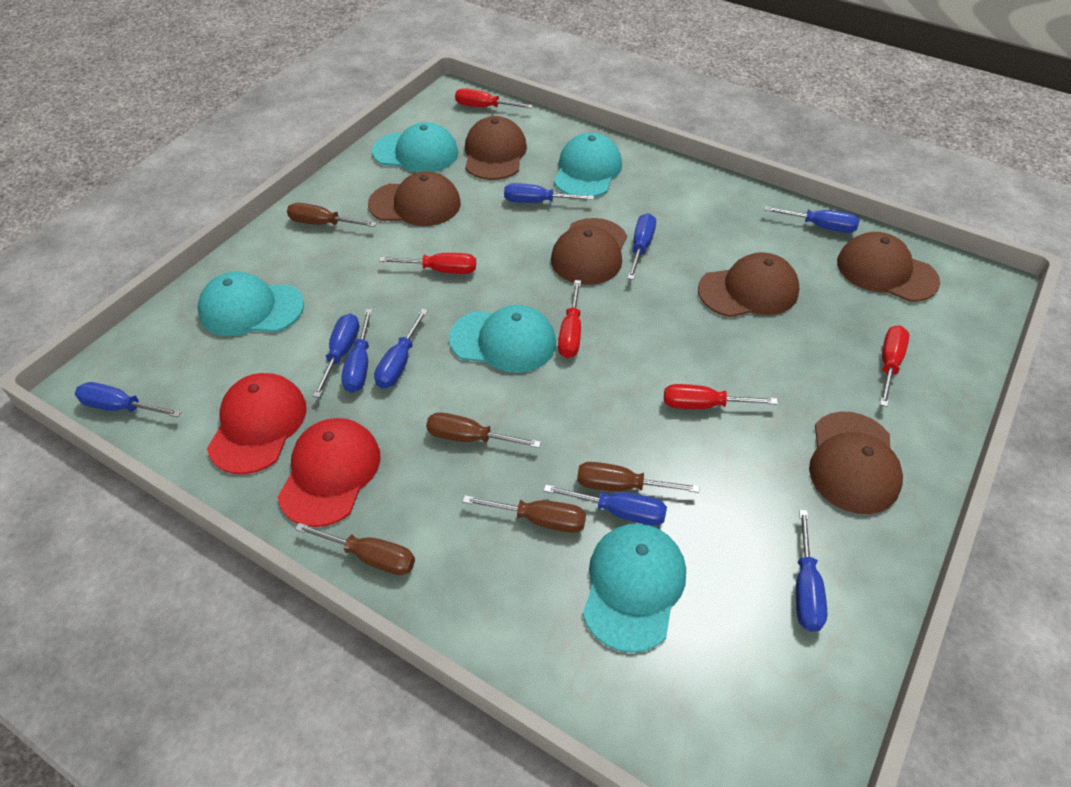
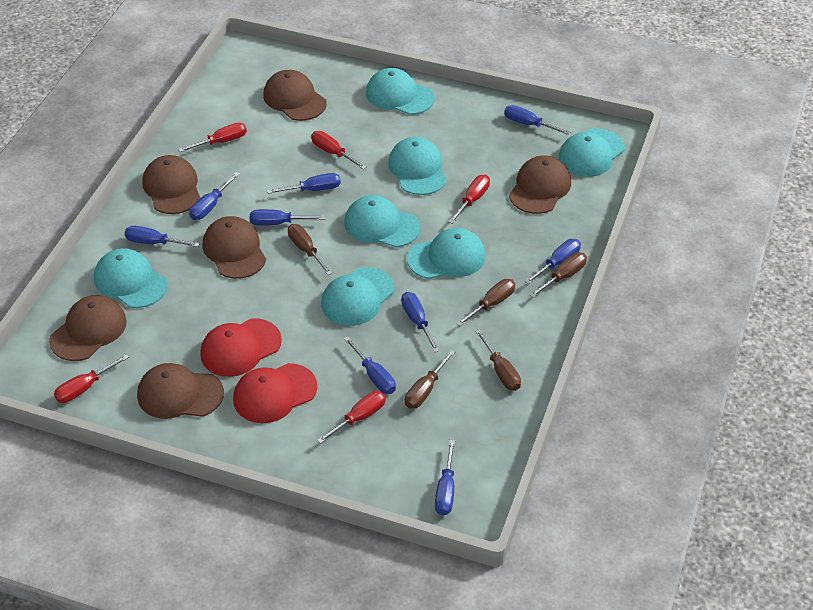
turquoise cap: 5 -> 7

